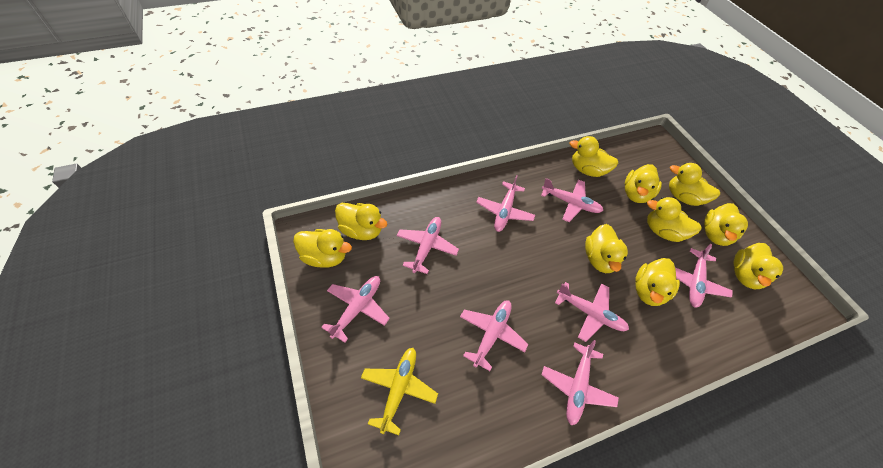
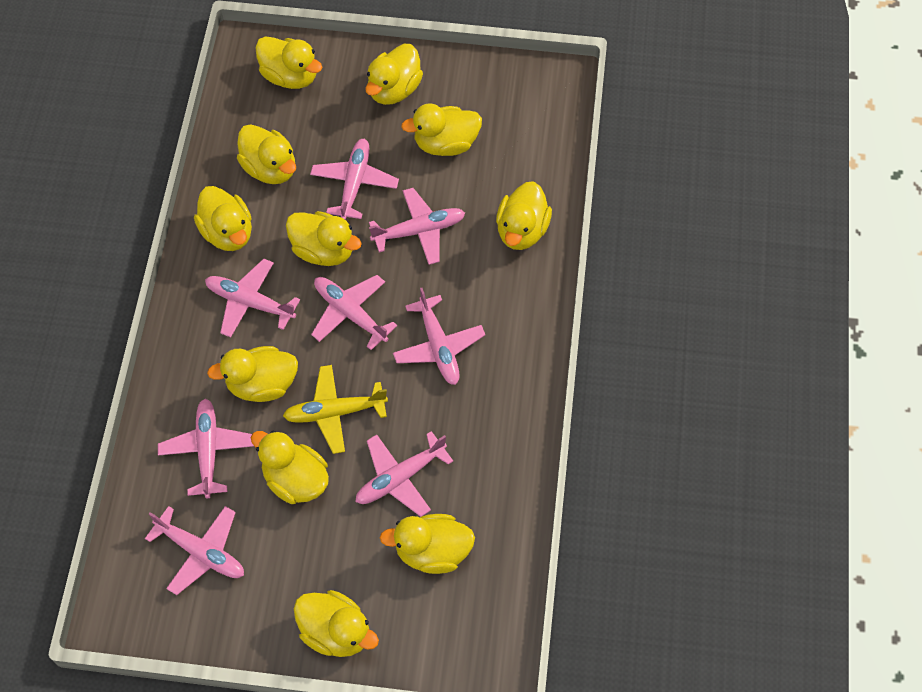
yellow duck: 10 -> 11

